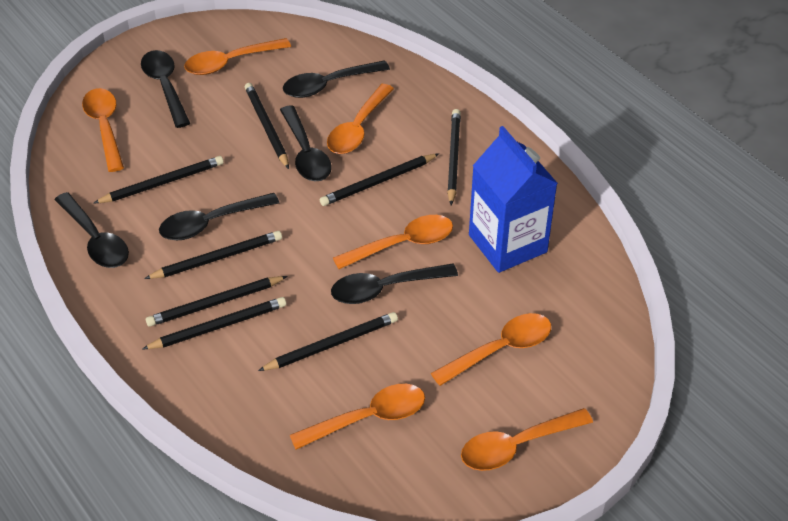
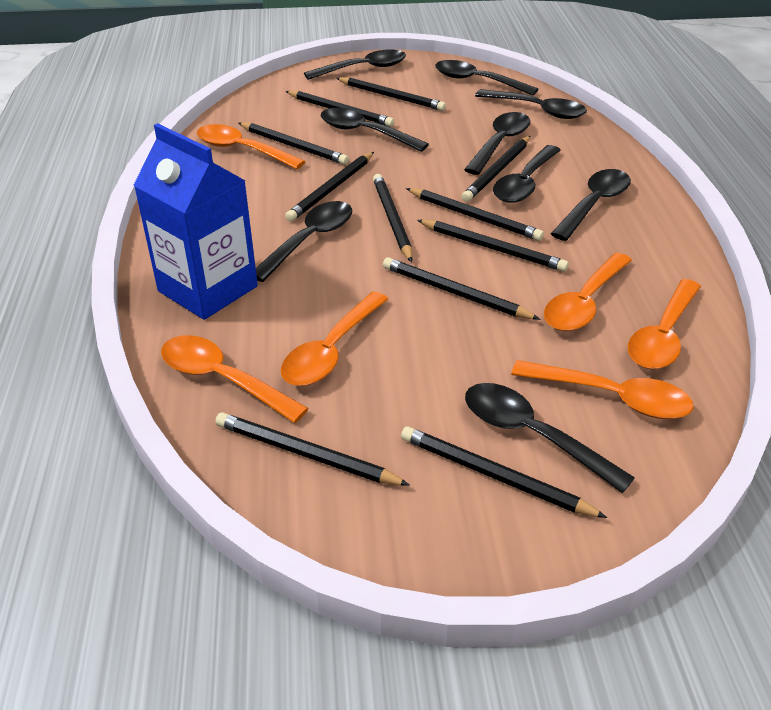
black pencil: 8 -> 11
black spoon: 6 -> 9
orange spoon: 7 -> 6

